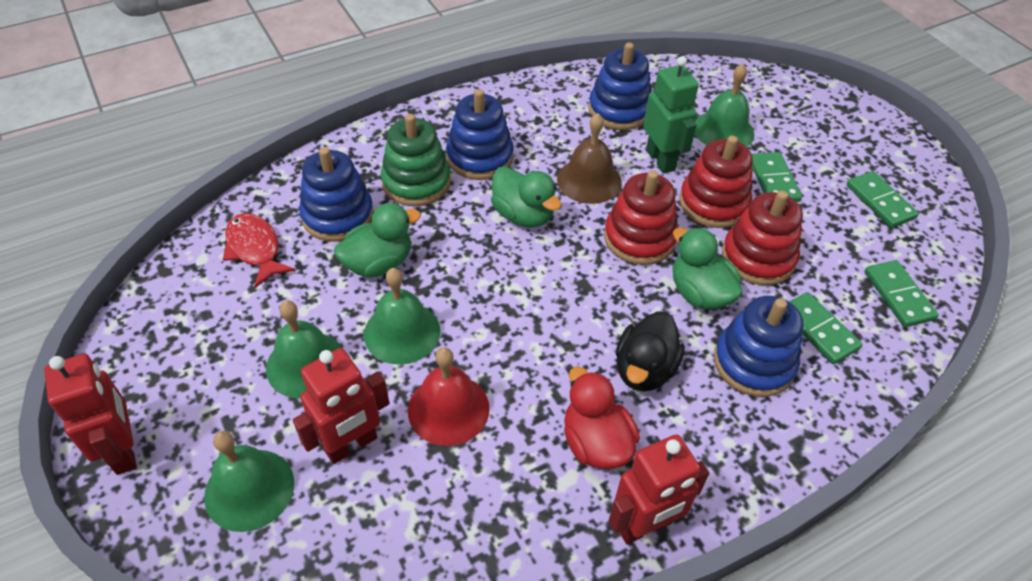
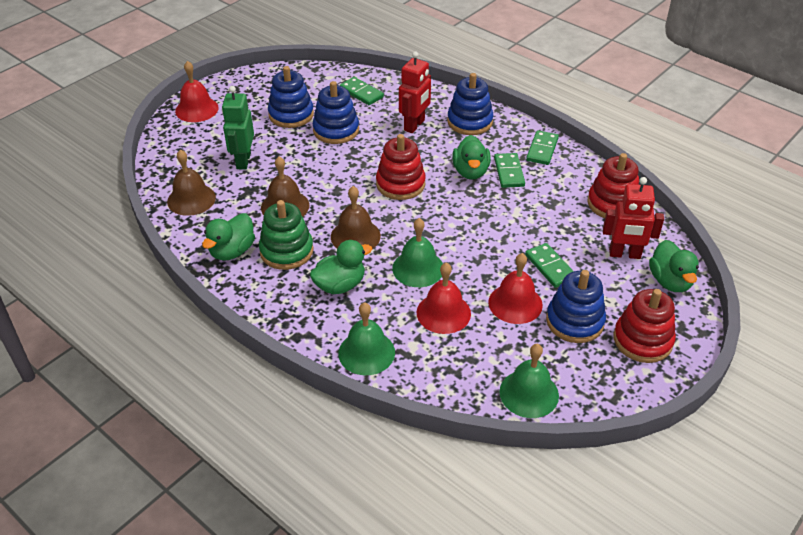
black duck: 1 -> 0
brown bell: 1 -> 3
green bell: 4 -> 3
green duck: 3 -> 4
red bell: 1 -> 3
red duck: 1 -> 0
red fish: 1 -> 0
red robot: 3 -> 2

